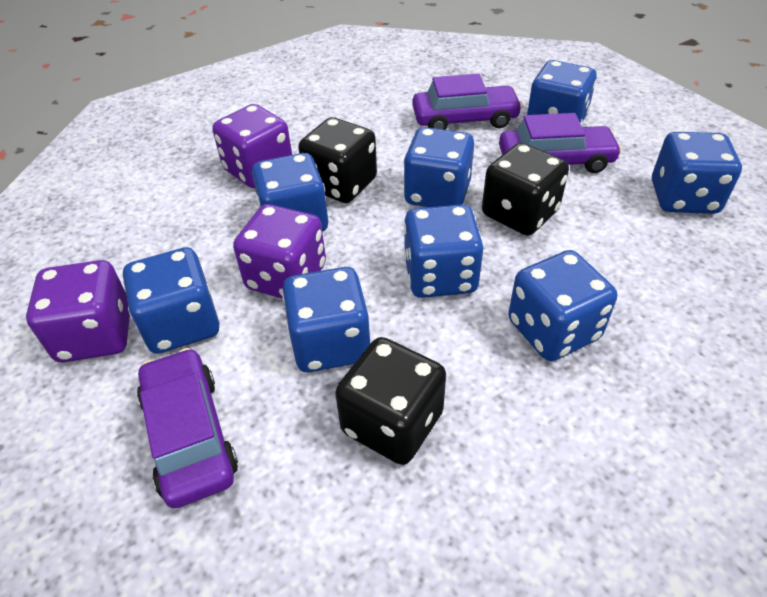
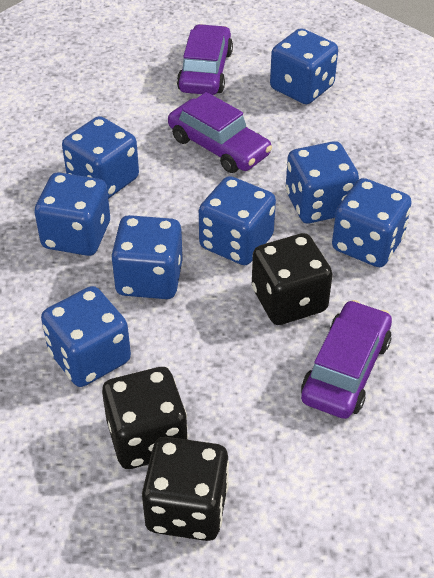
purple dice: 3 -> 0

